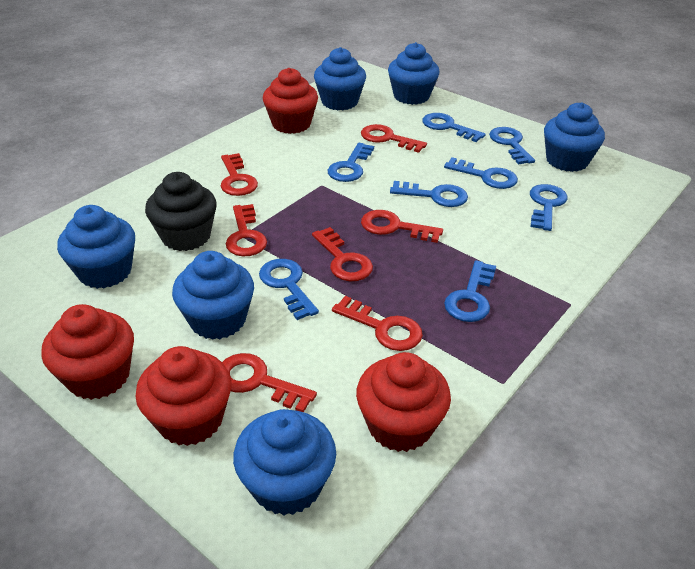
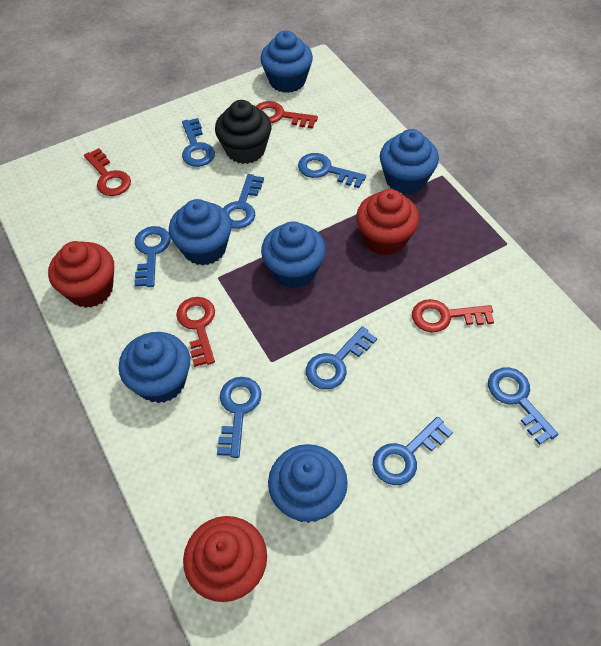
red cupcake: 4 -> 3
red key: 7 -> 4

